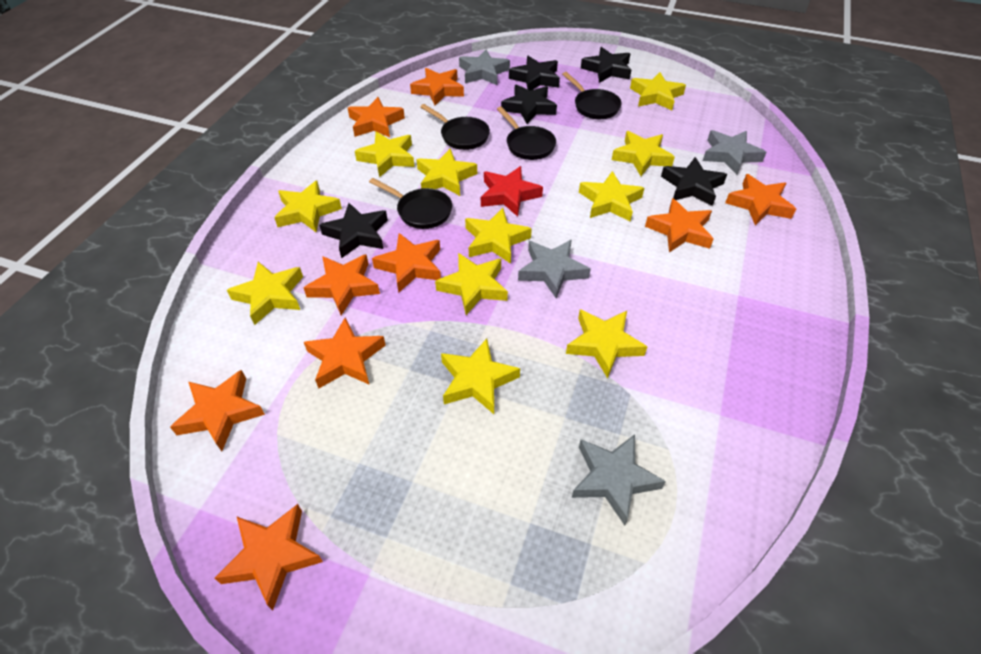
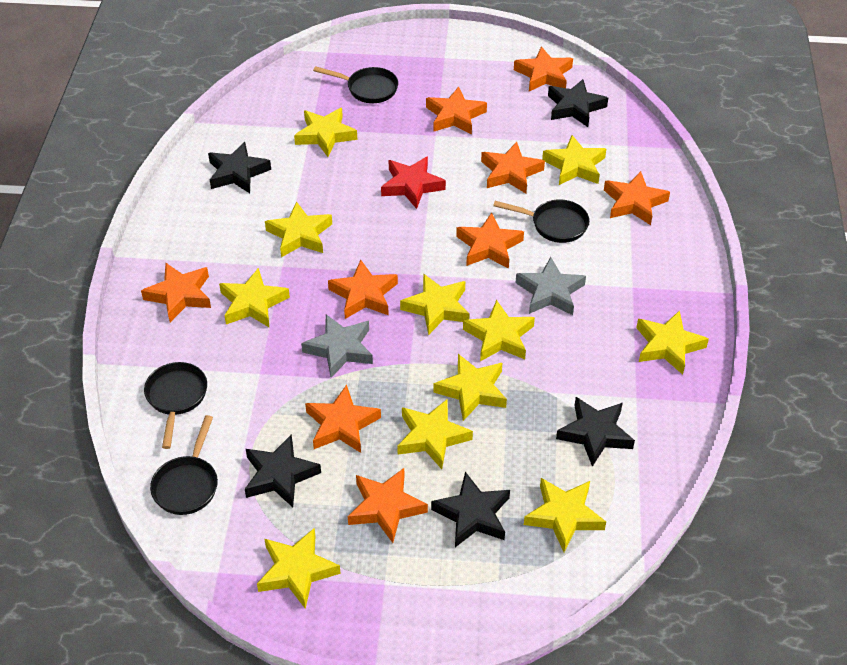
grey star: 4 -> 2

